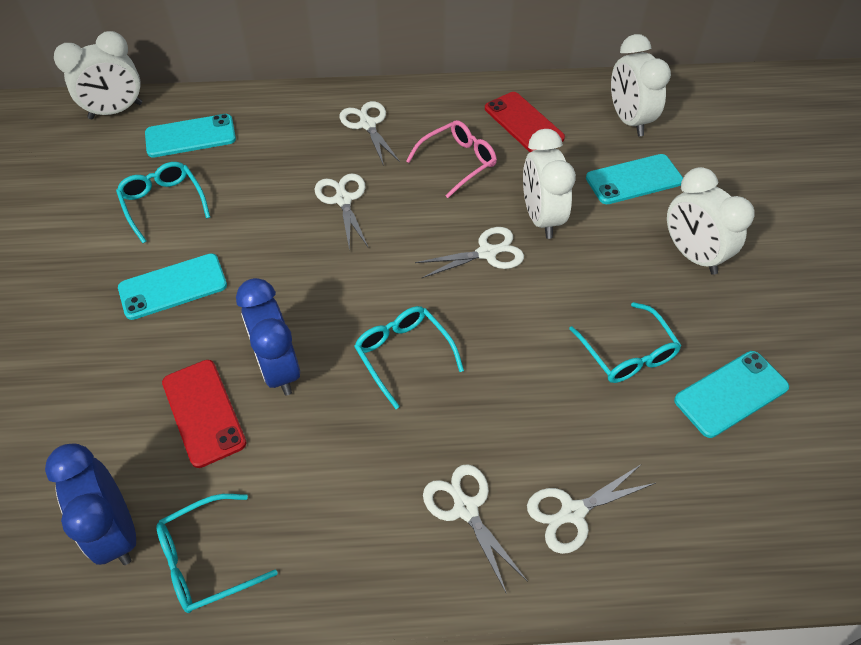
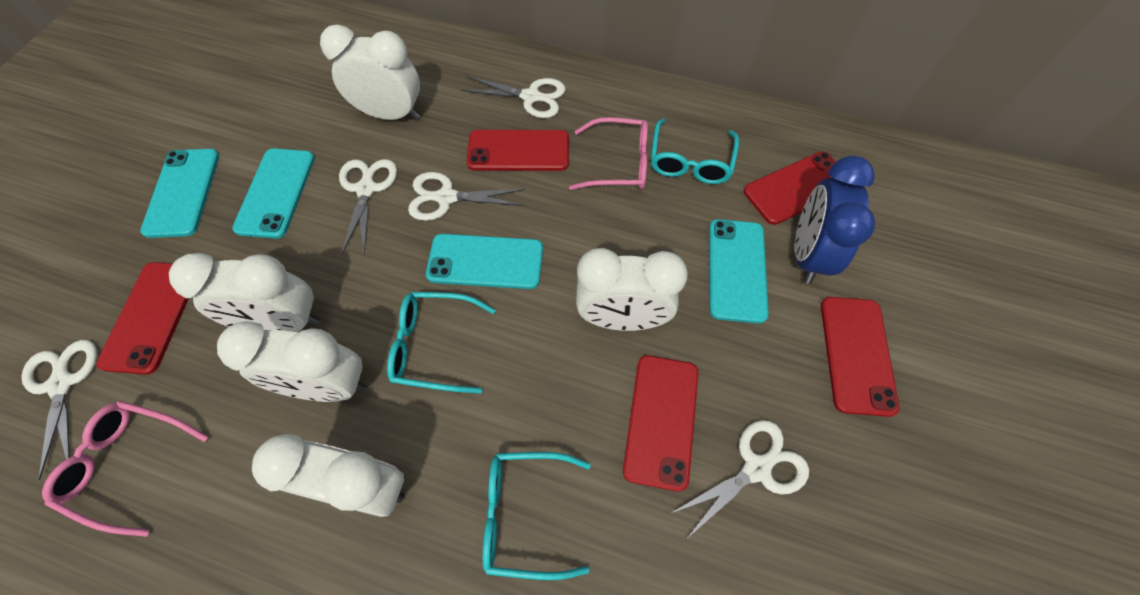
blue clock: 2 -> 1
pink glasses: 1 -> 2
red phone: 2 -> 5
turquoise glasses: 4 -> 3
white clock: 4 -> 5

